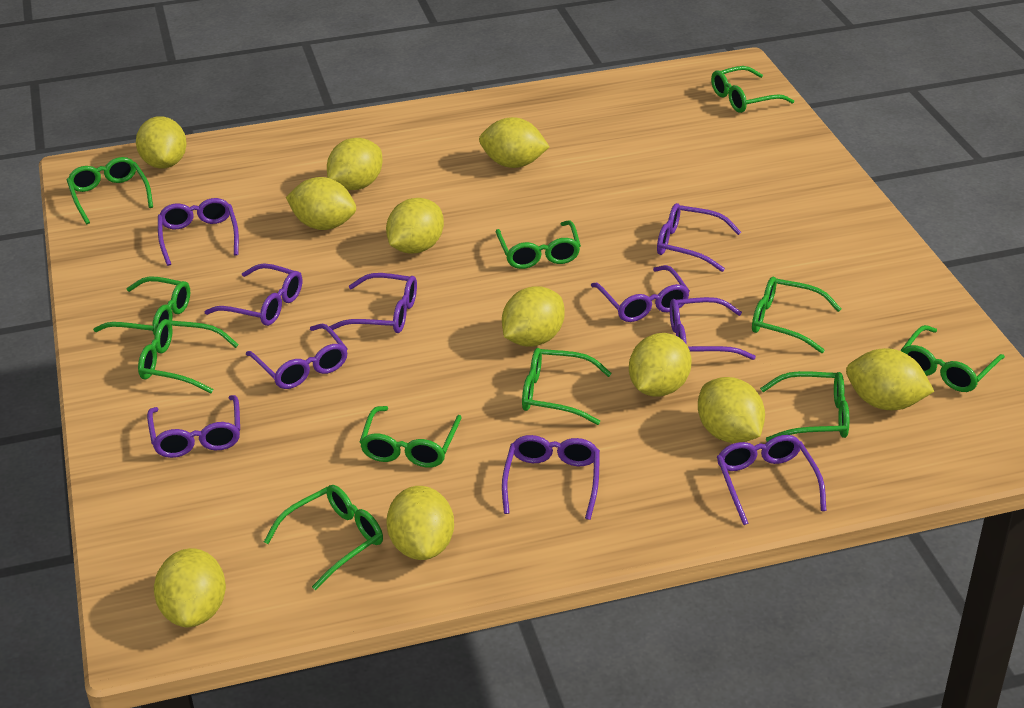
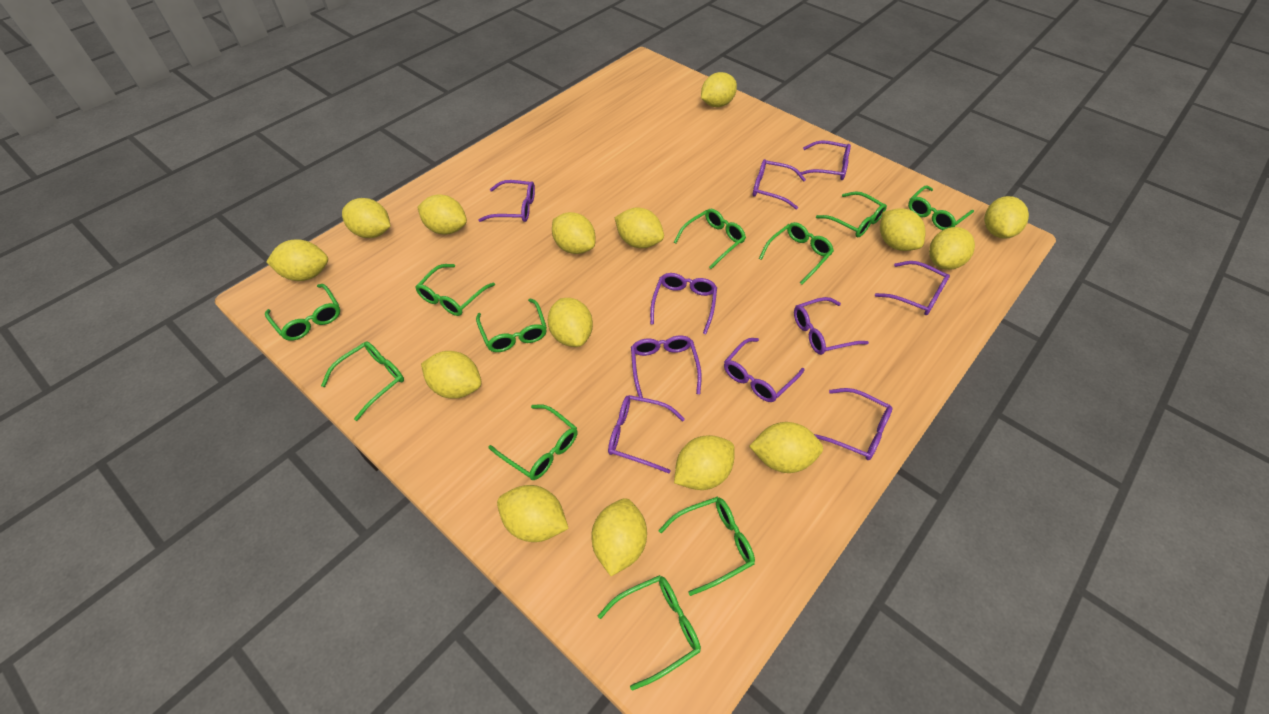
yellow lemon: 11 -> 15

